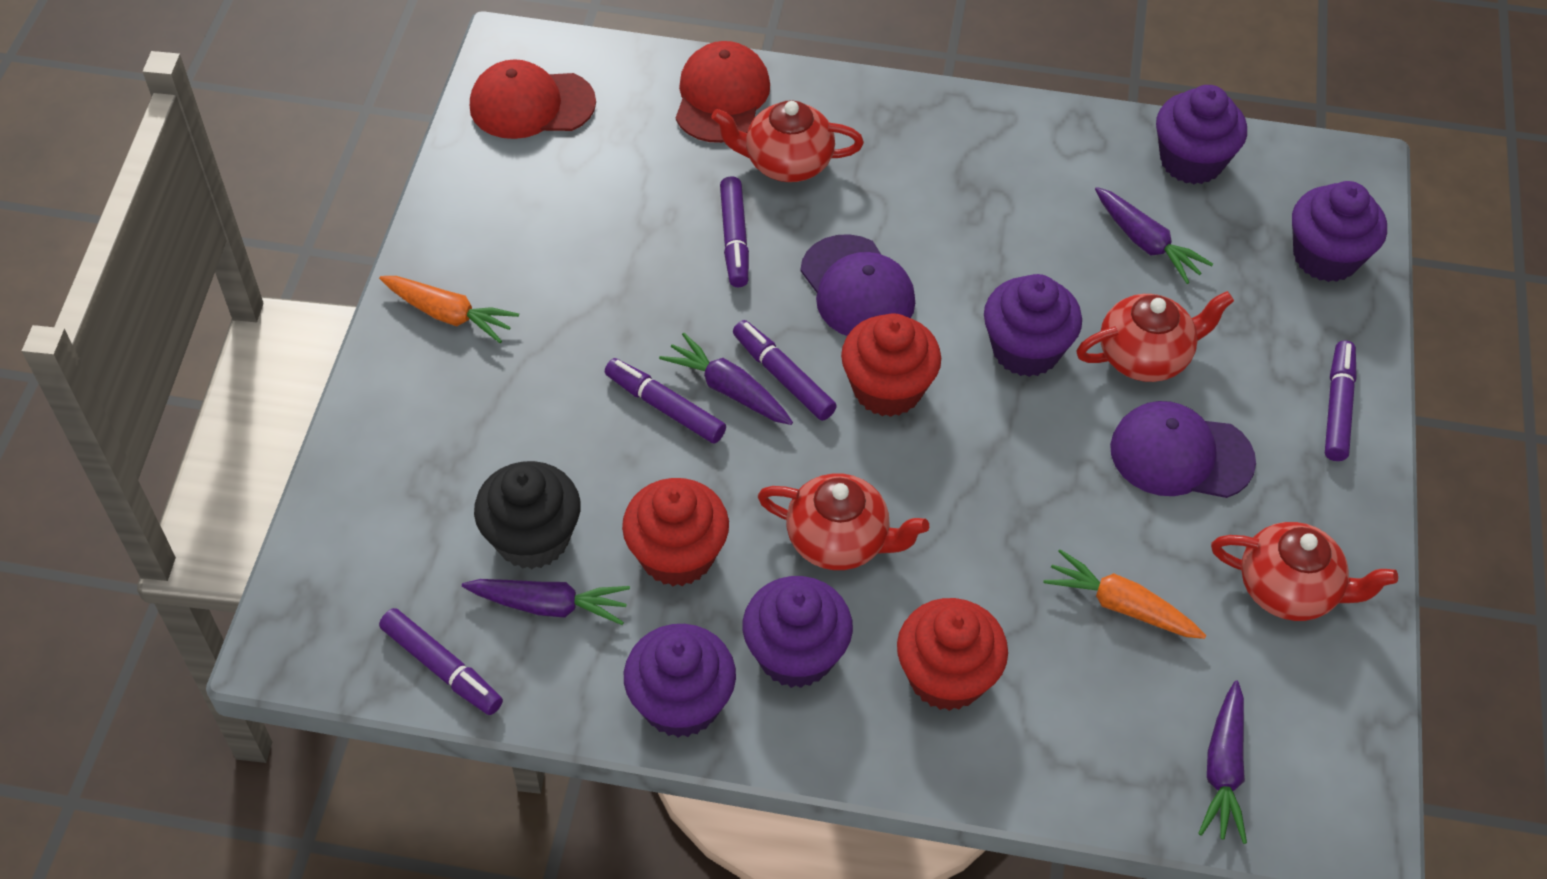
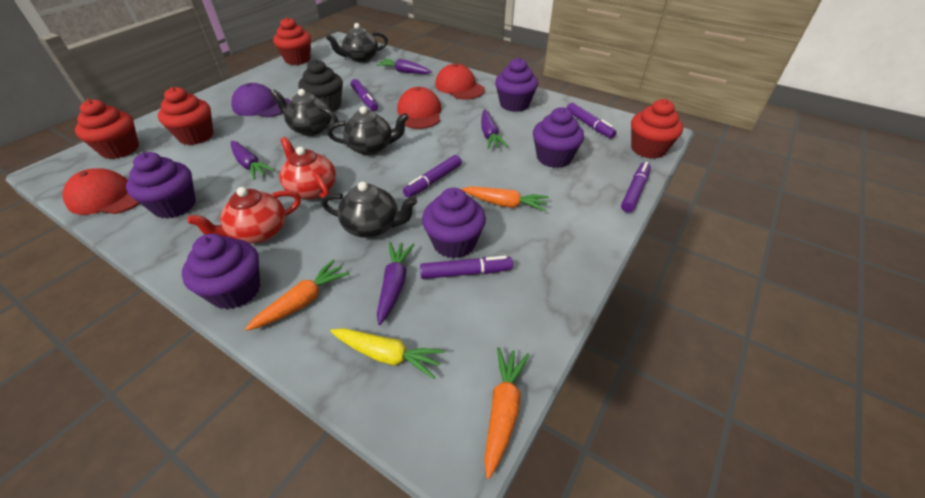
black teapot: 0 -> 4
orange carrot: 2 -> 3
purple cap: 2 -> 1
red cap: 2 -> 3
red cupcake: 3 -> 4
red teapot: 4 -> 2
yellow carrot: 0 -> 1

